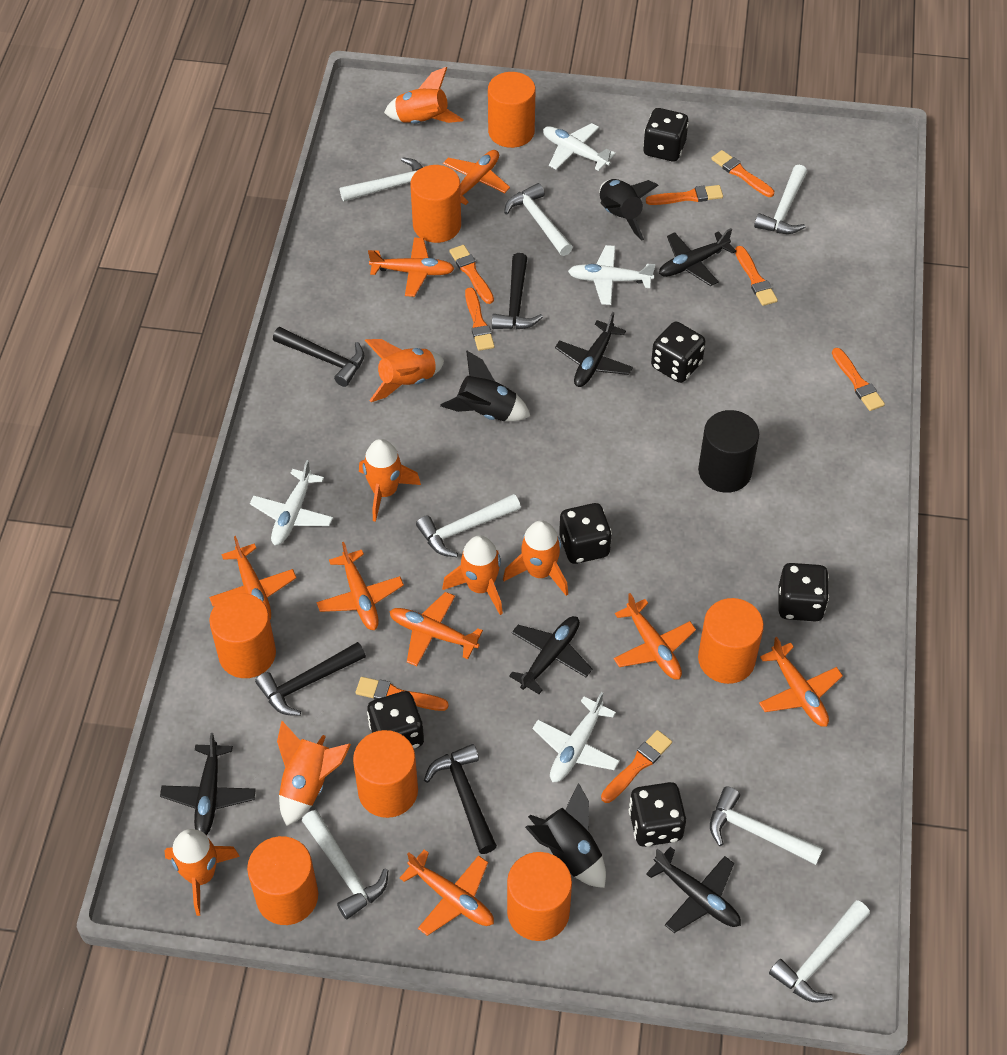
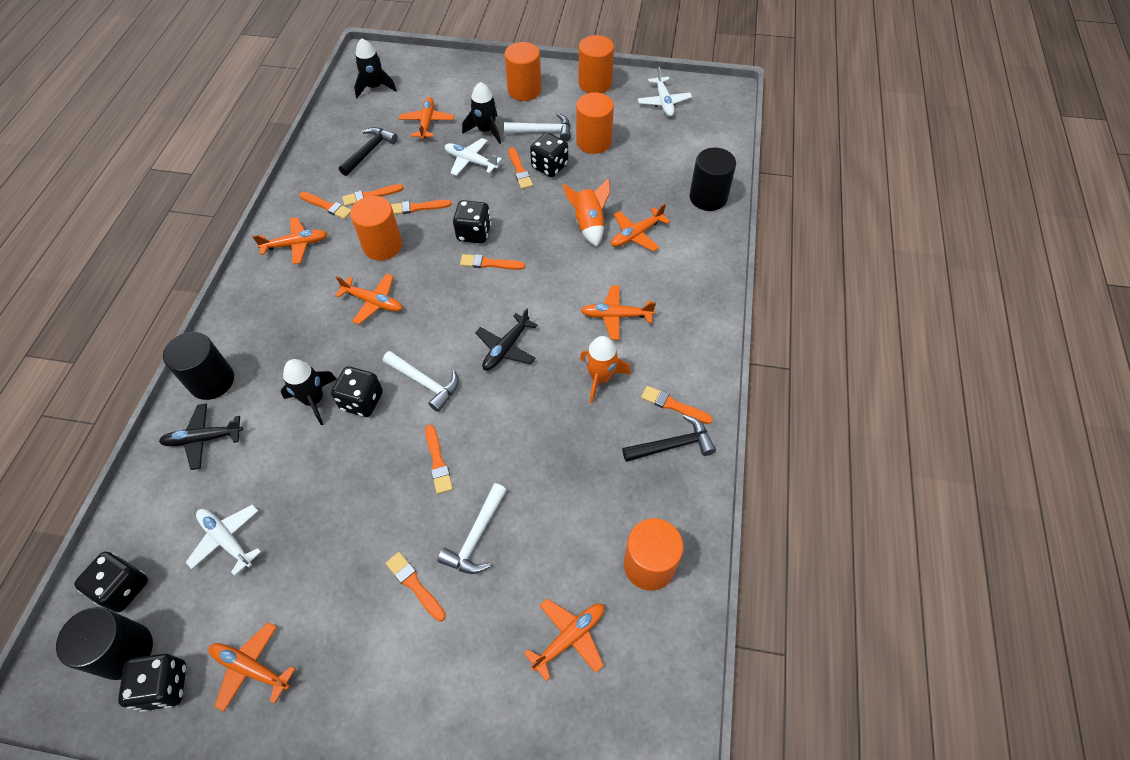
black cylinder: 1 -> 3
black dice: 6 -> 5
black hammer: 4 -> 2
black plane: 5 -> 2
orange cylinder: 7 -> 5
orange plane: 8 -> 7
orange rocket: 7 -> 2
white hammer: 7 -> 3
white plane: 4 -> 3

